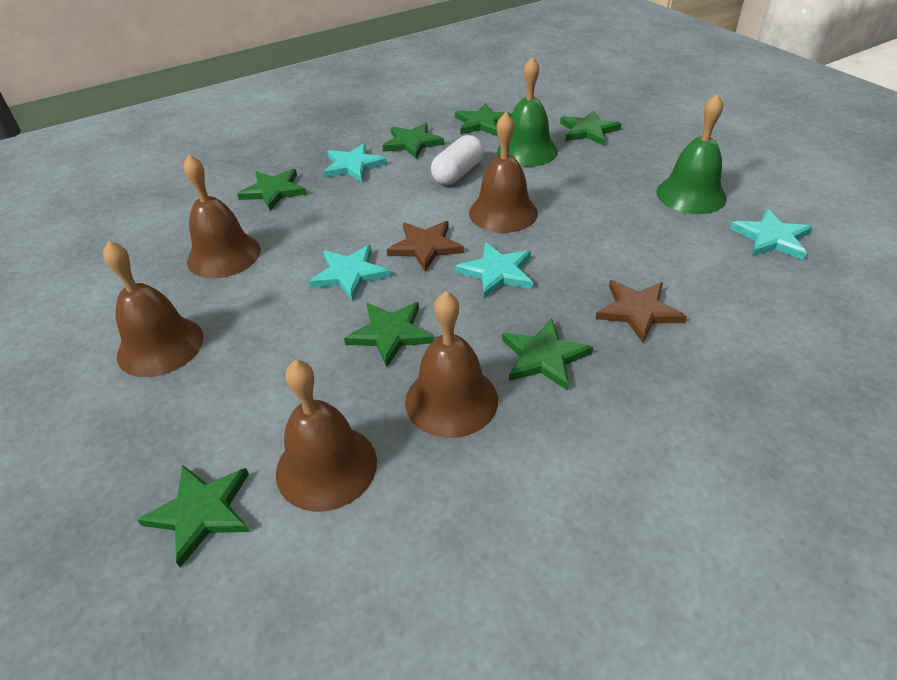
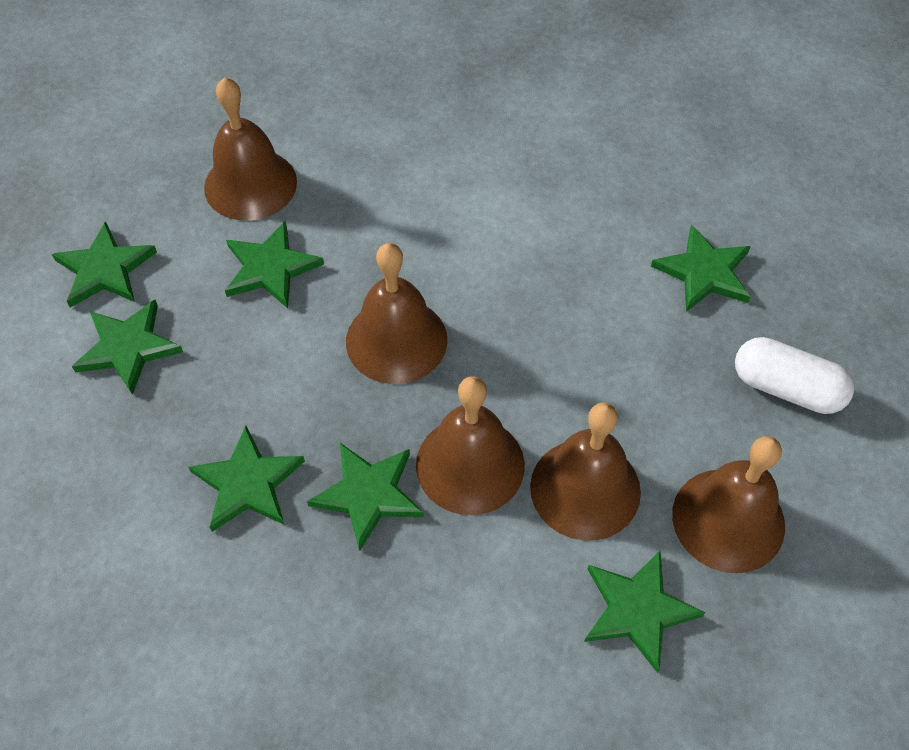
brown star: 2 -> 0
green bell: 2 -> 0
turquoise star: 4 -> 0

